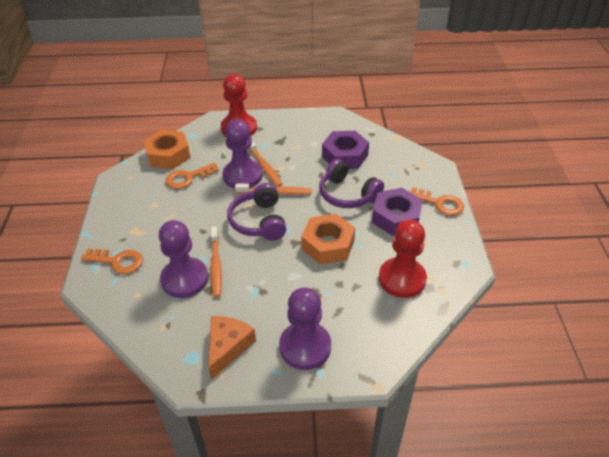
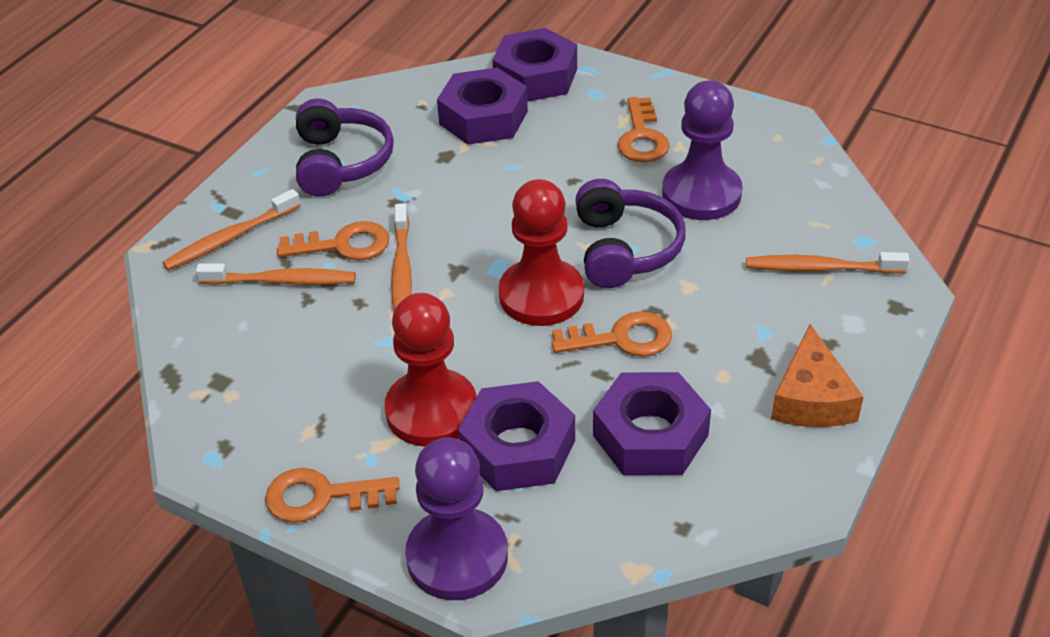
orange key: 3 -> 4
orange nut: 2 -> 0
orange toothbrush: 3 -> 4
purple nut: 2 -> 4
purple pawn: 3 -> 2

